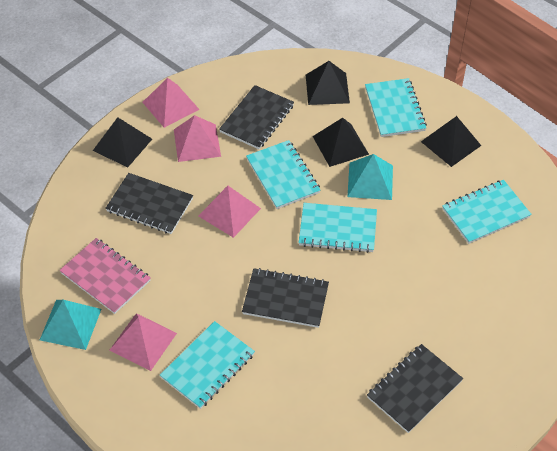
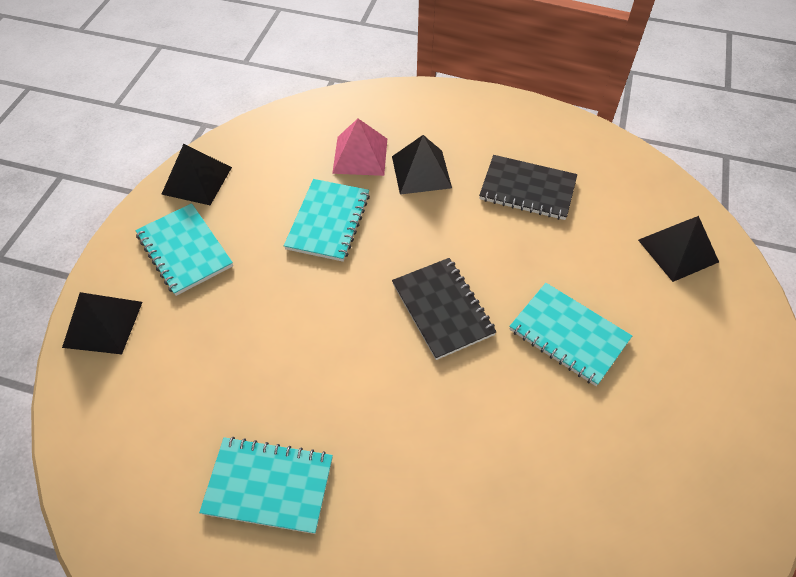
black notebook: 4 -> 2
pink notebook: 1 -> 0
pink pyramid: 4 -> 1
turquoise notebook: 5 -> 4
turquoise pyramid: 2 -> 0

